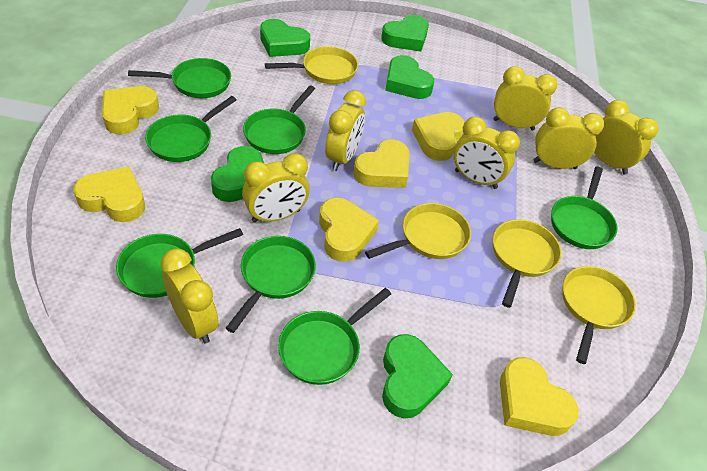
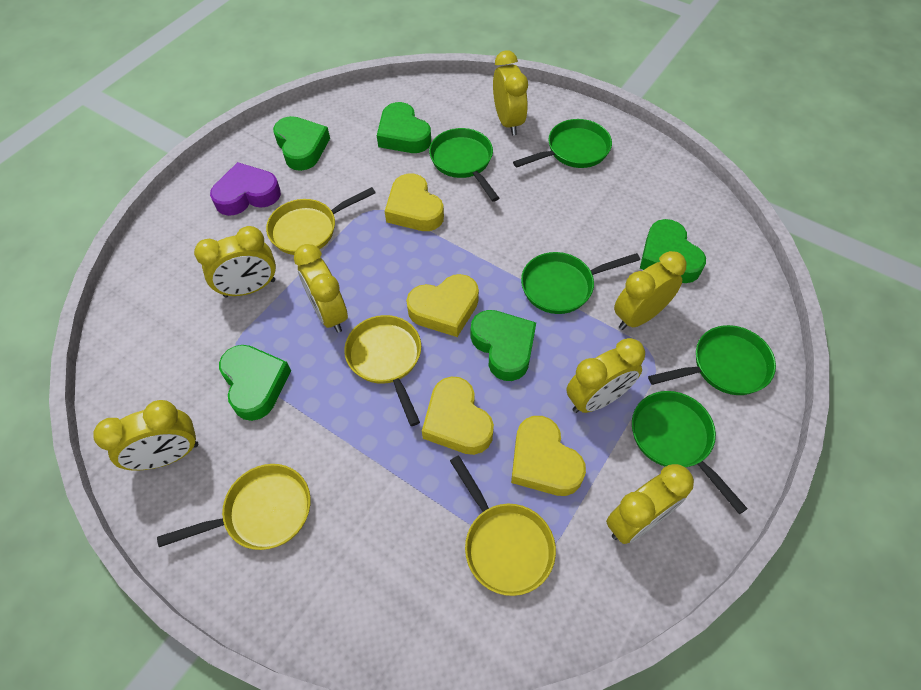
green pan: 7 -> 5
purple heart: 0 -> 1
yellow heart: 6 -> 4

